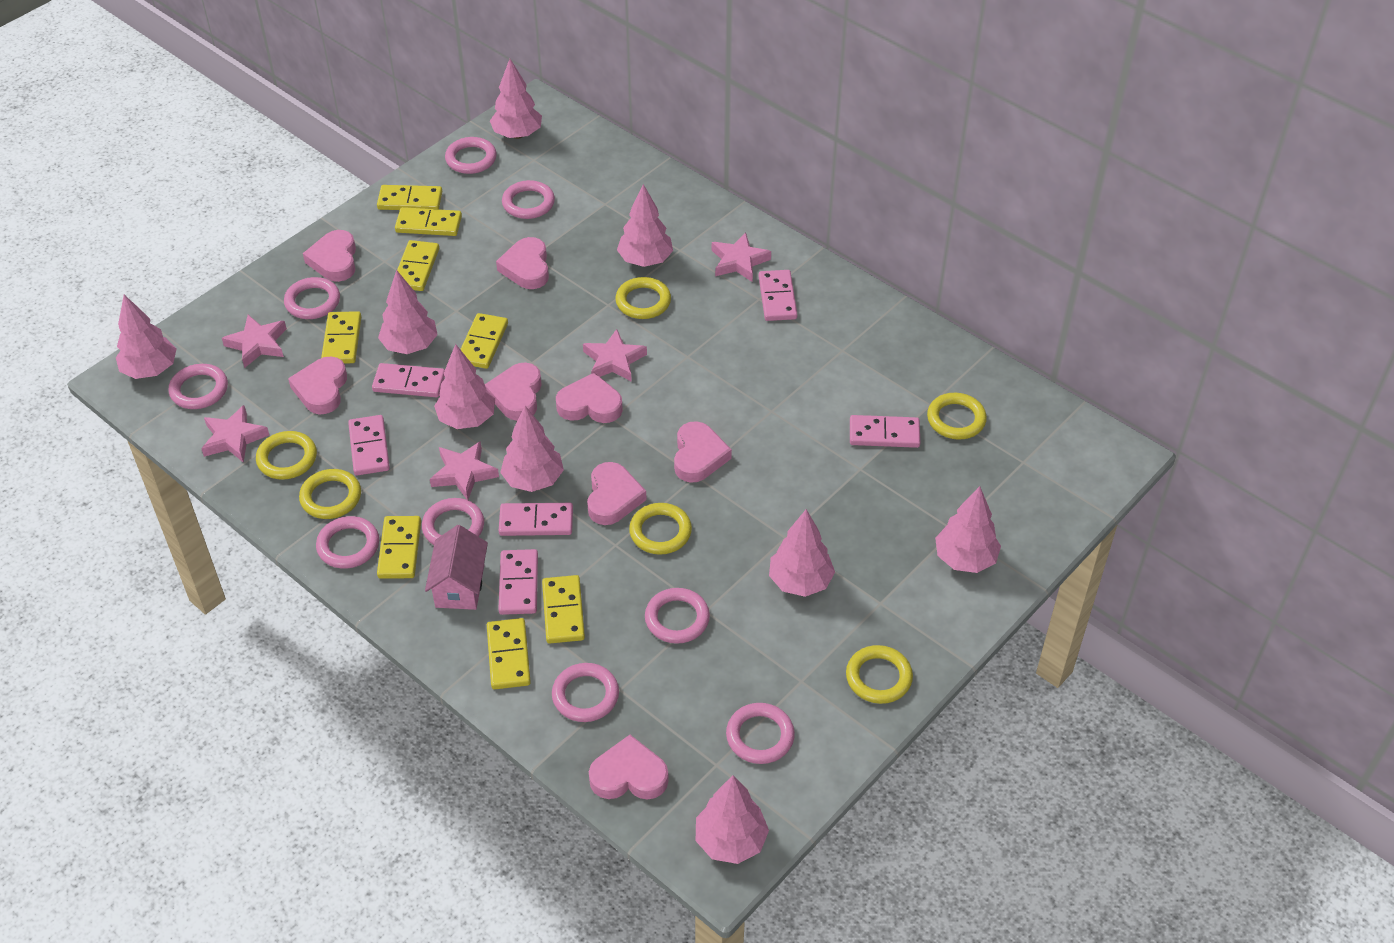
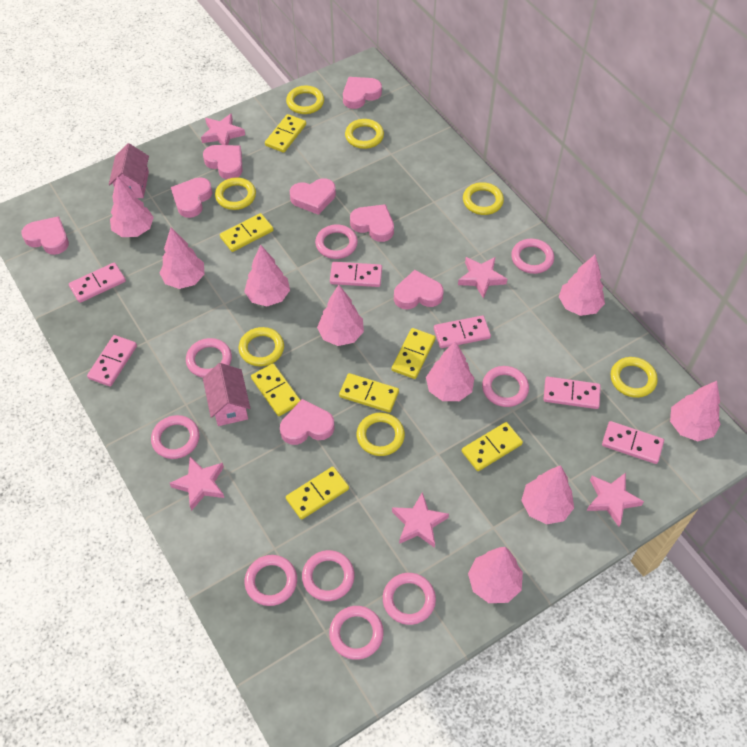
pink house: 1 -> 2
yellow domino: 8 -> 7
yellow ring: 6 -> 7

